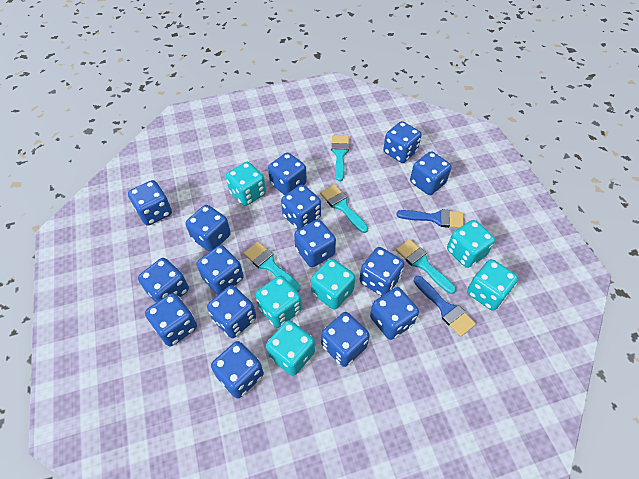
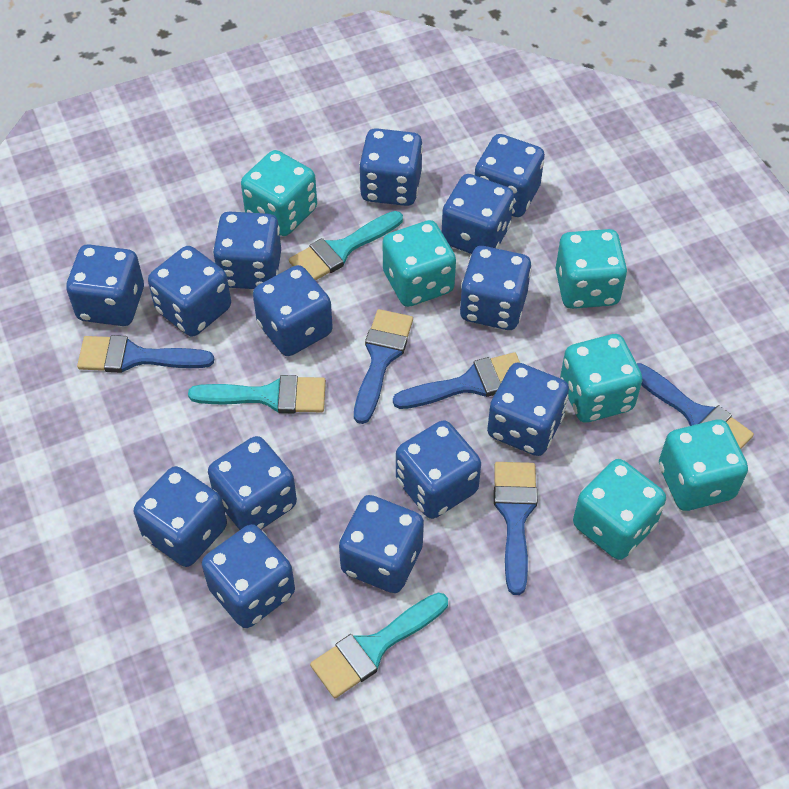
blue brush: 2 -> 5
blue dice: 15 -> 14
turquoise brush: 4 -> 3

